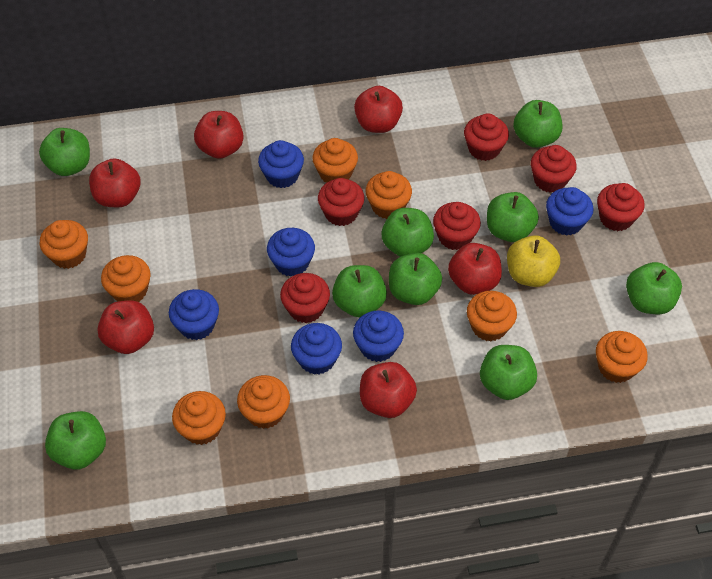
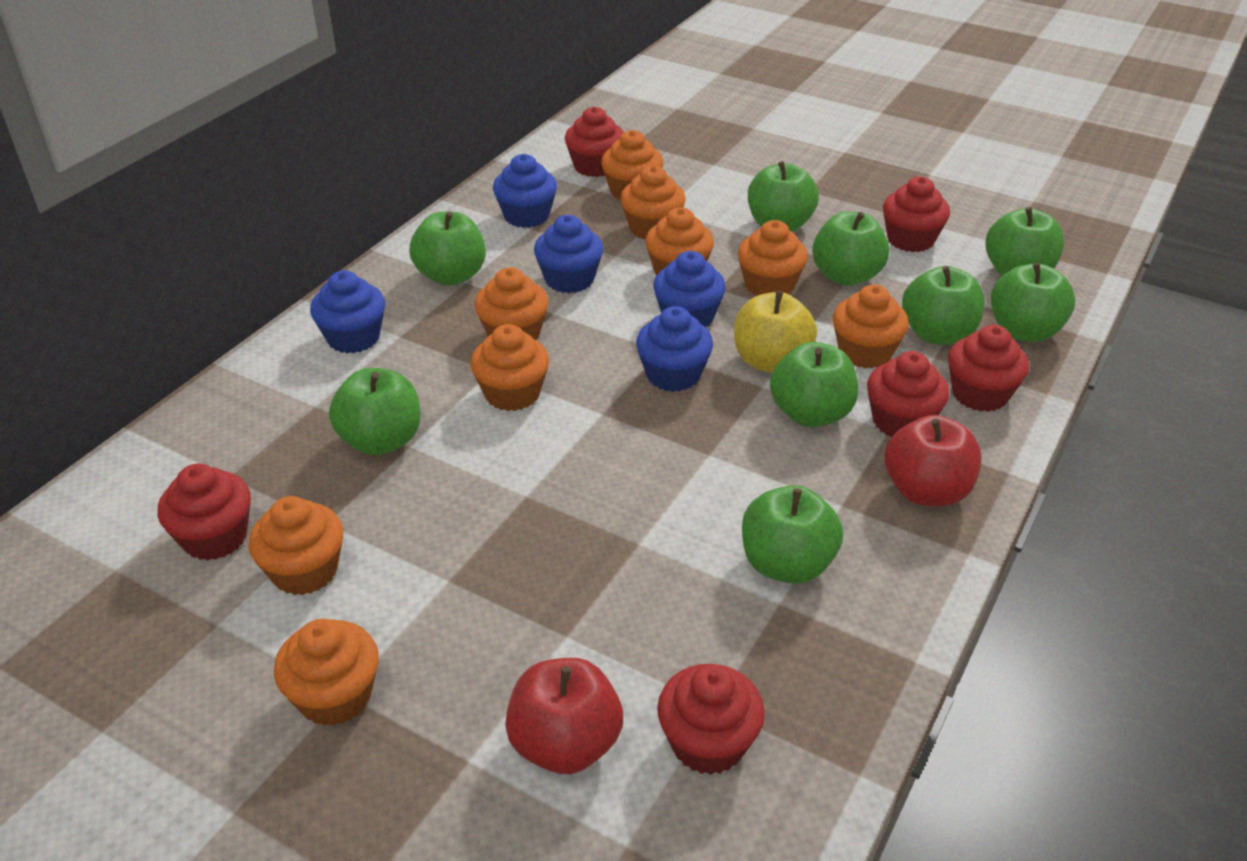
blue cupcake: 6 -> 5
orange cupcake: 8 -> 9
red apple: 6 -> 2

